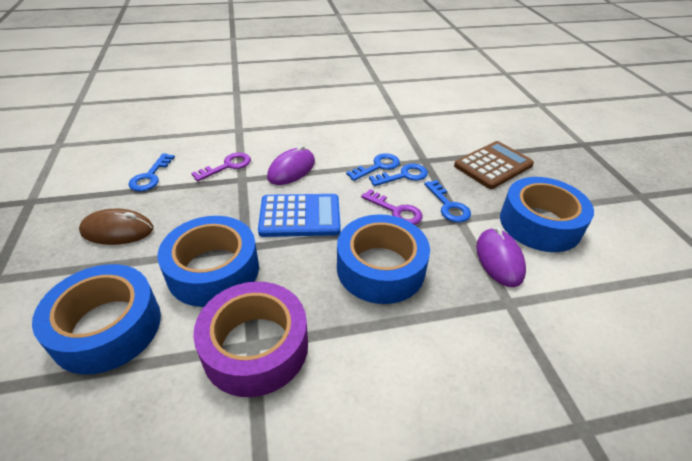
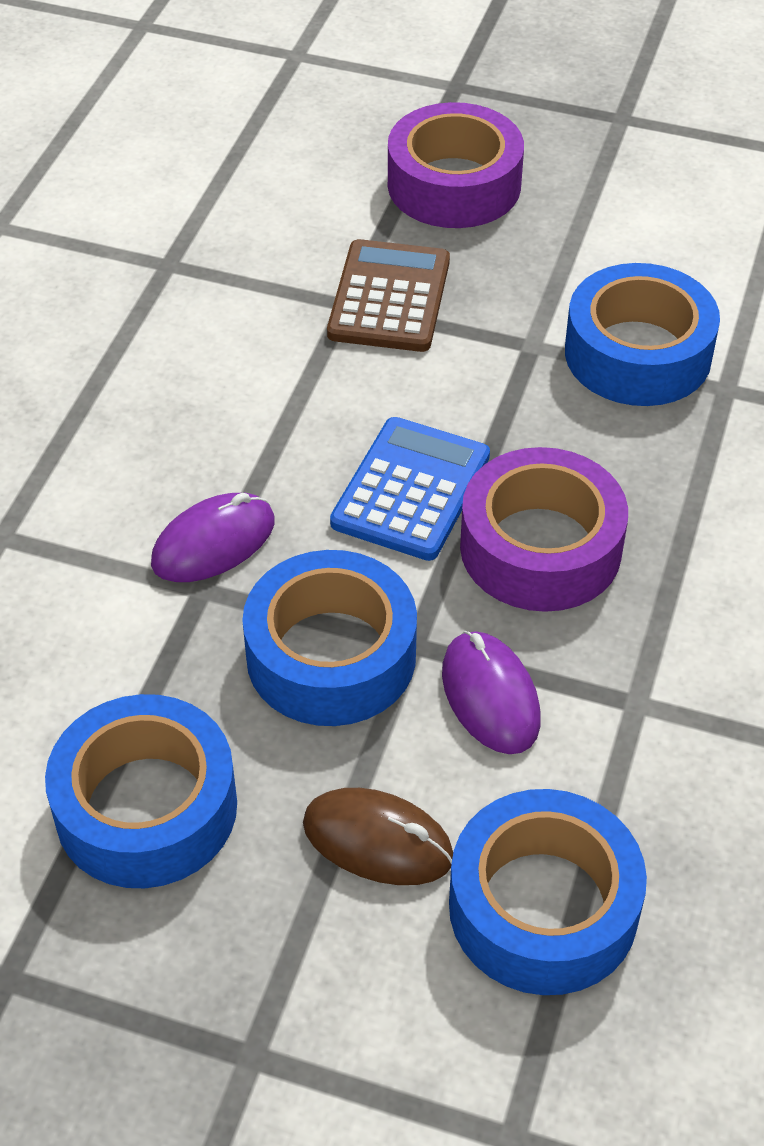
blue key: 4 -> 0
purple key: 2 -> 0
purple tape: 1 -> 2

